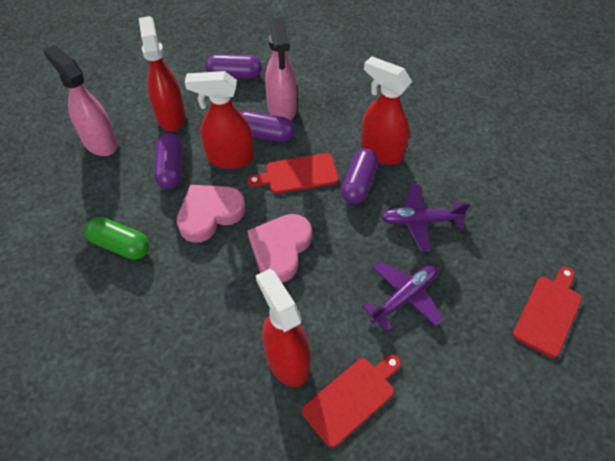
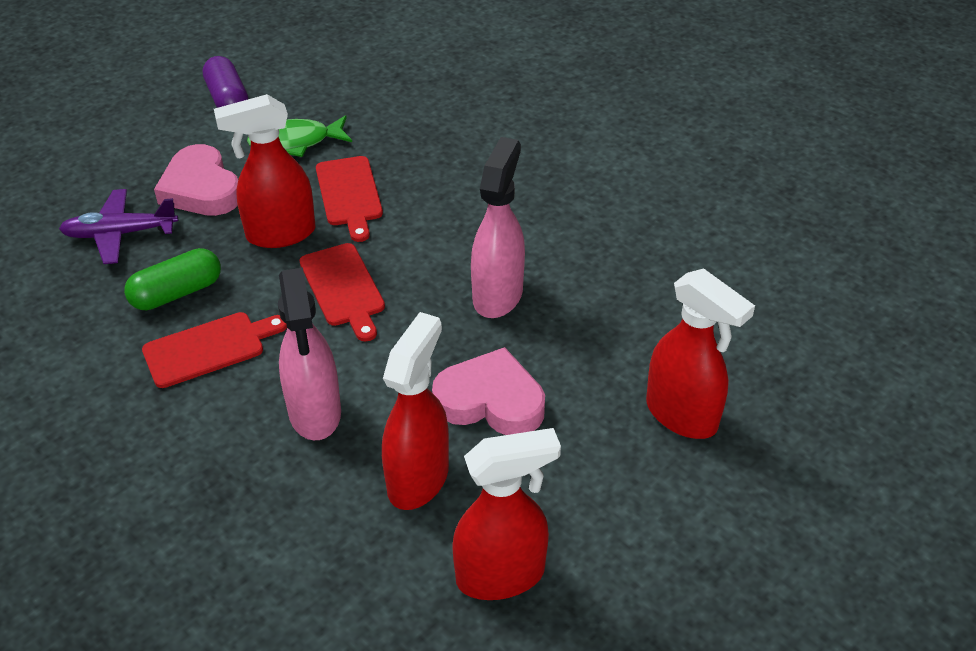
green fish: 0 -> 1
purple capsule: 4 -> 1
purple plane: 2 -> 1

